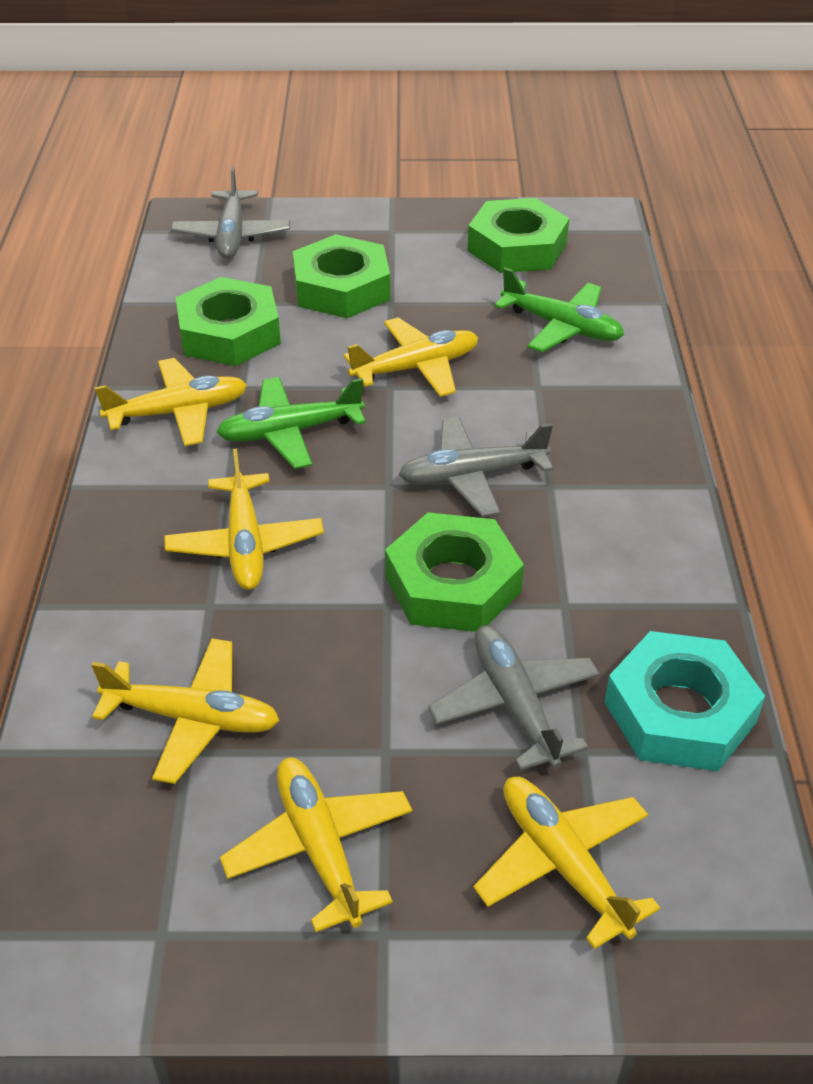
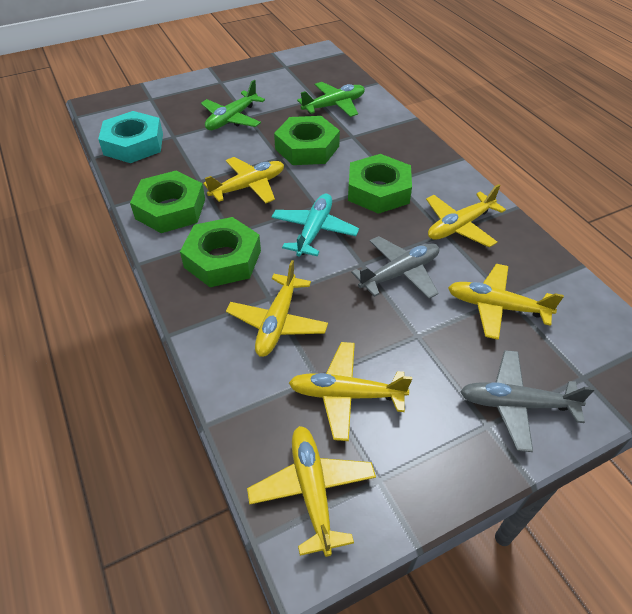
grey plane: 3 -> 2
turquoise plane: 0 -> 1

